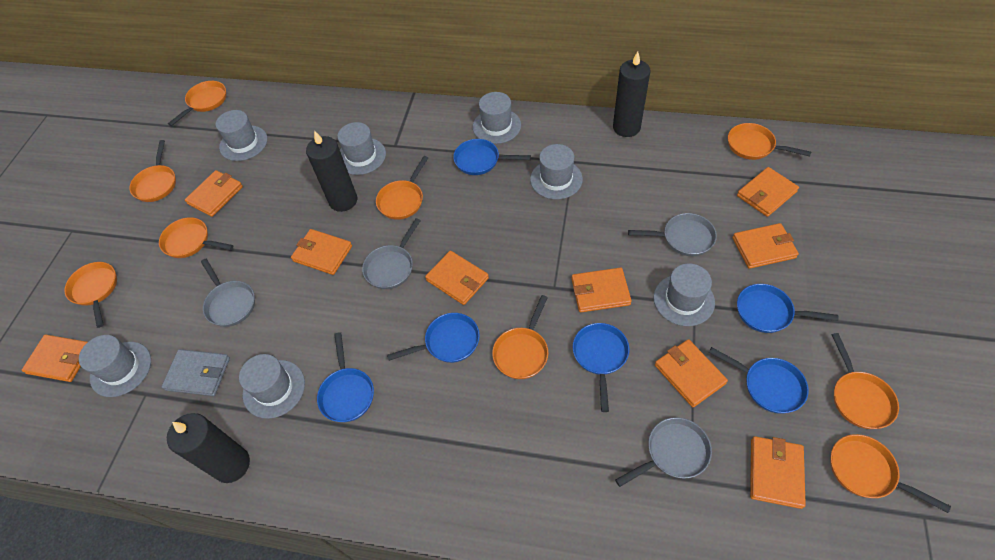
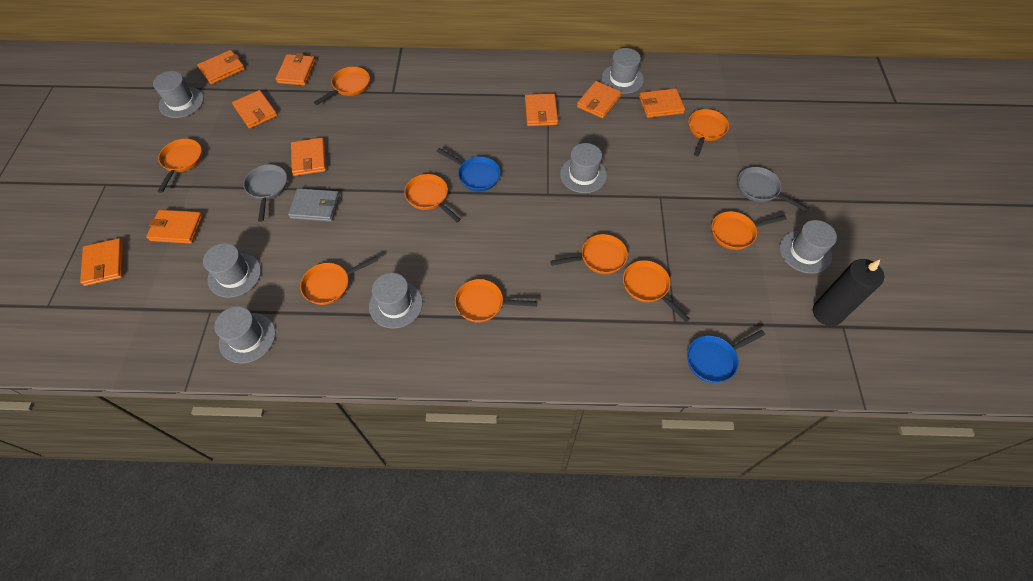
black candle: 3 -> 1
blue pan: 6 -> 2
grey pan: 4 -> 2

